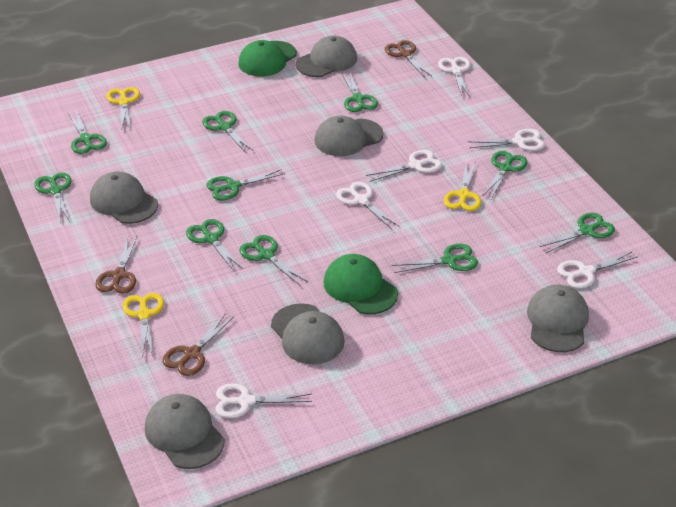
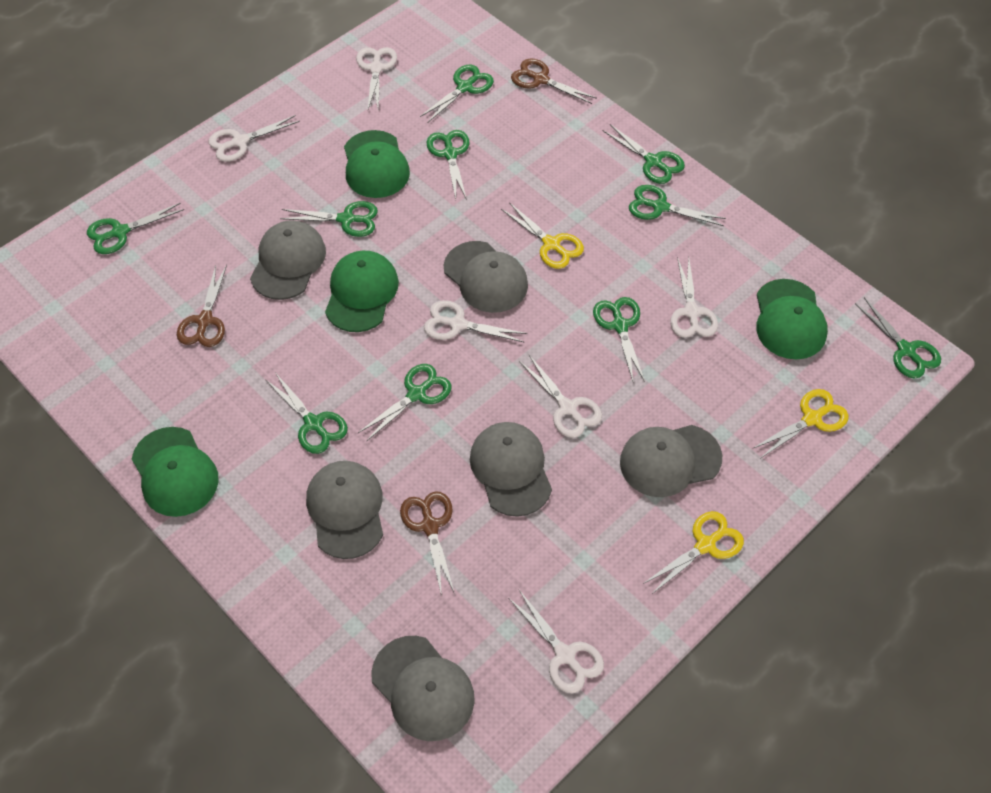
green cap: 2 -> 4

